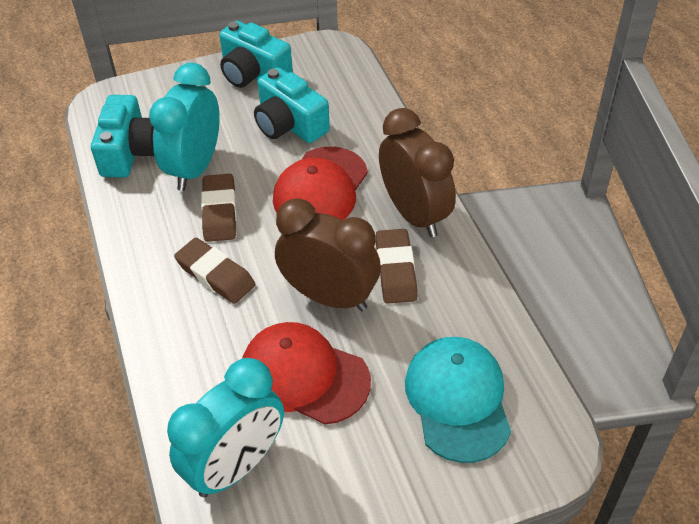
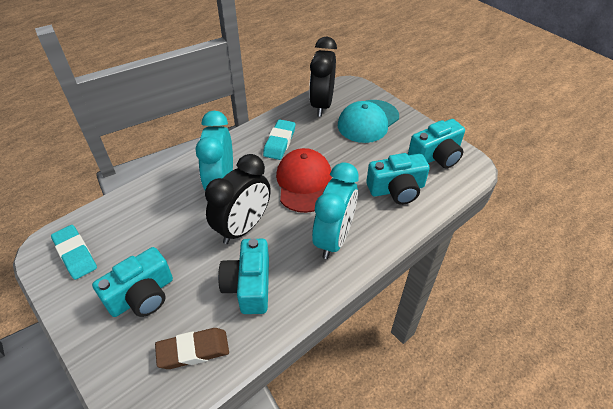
black clock: 0 -> 2
brown clock: 2 -> 0
brown eraser: 3 -> 1
red cap: 2 -> 1
turquoise camera: 3 -> 4
turquoise eraser: 0 -> 2

